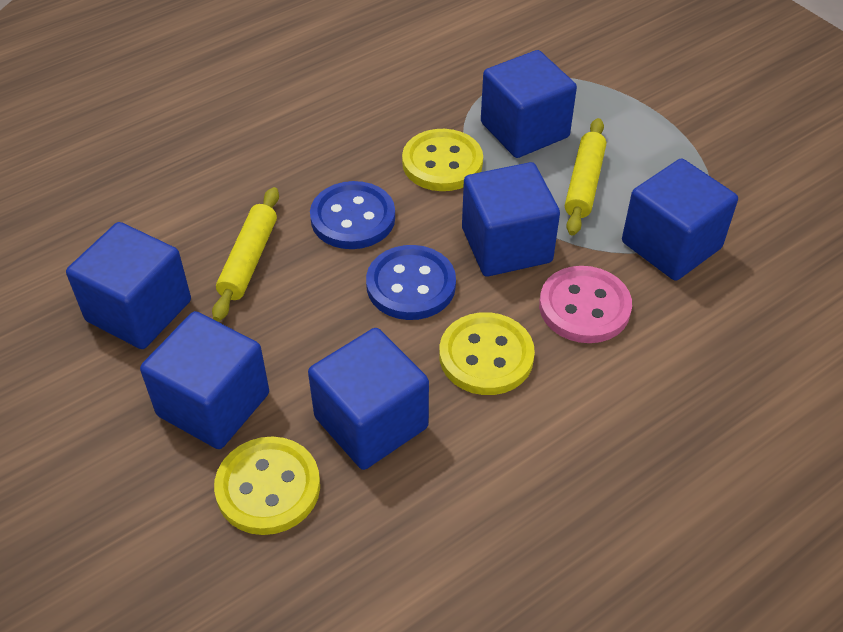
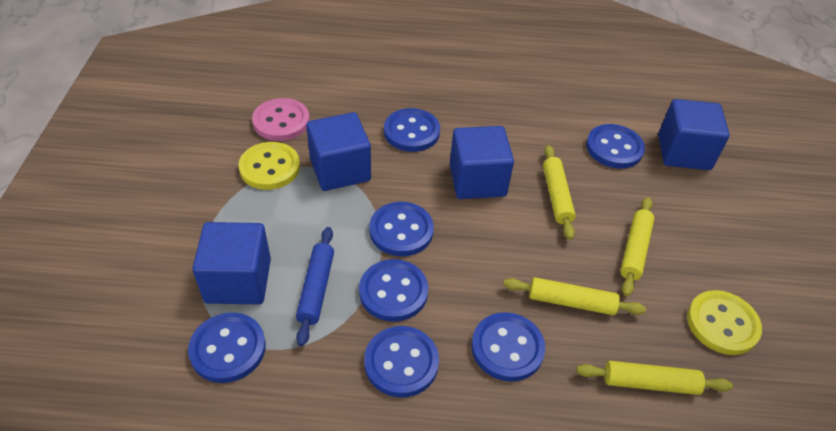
blue button: 2 -> 7
blue cube: 6 -> 4
blue rolling pin: 0 -> 1
yellow button: 3 -> 2
yellow rolling pin: 2 -> 4

